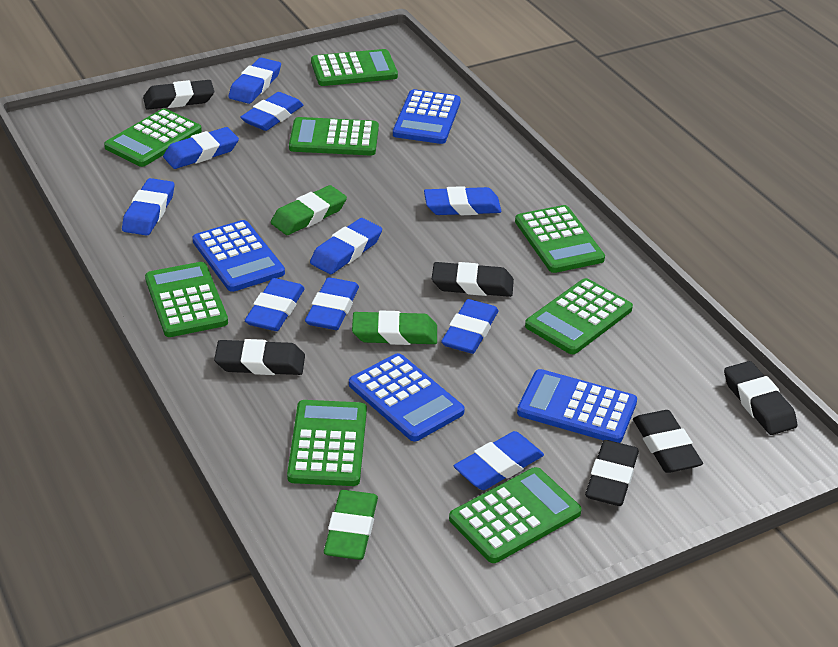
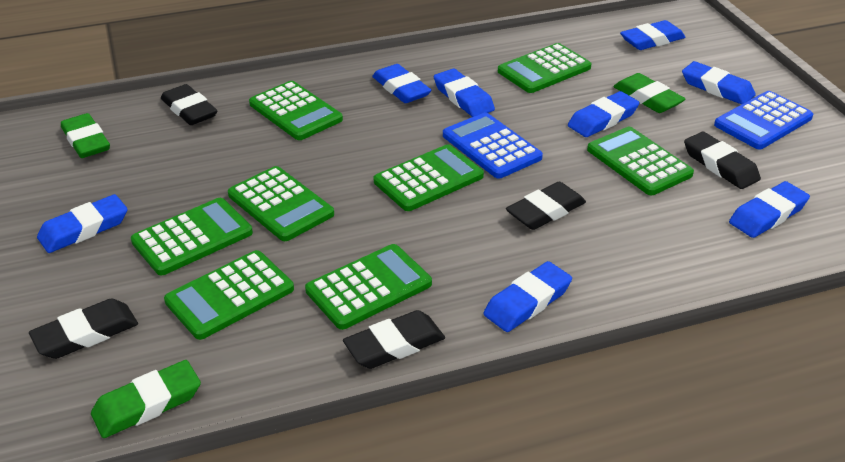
black eraser: 6 -> 5
blue calculator: 4 -> 2
blue eraser: 10 -> 8

